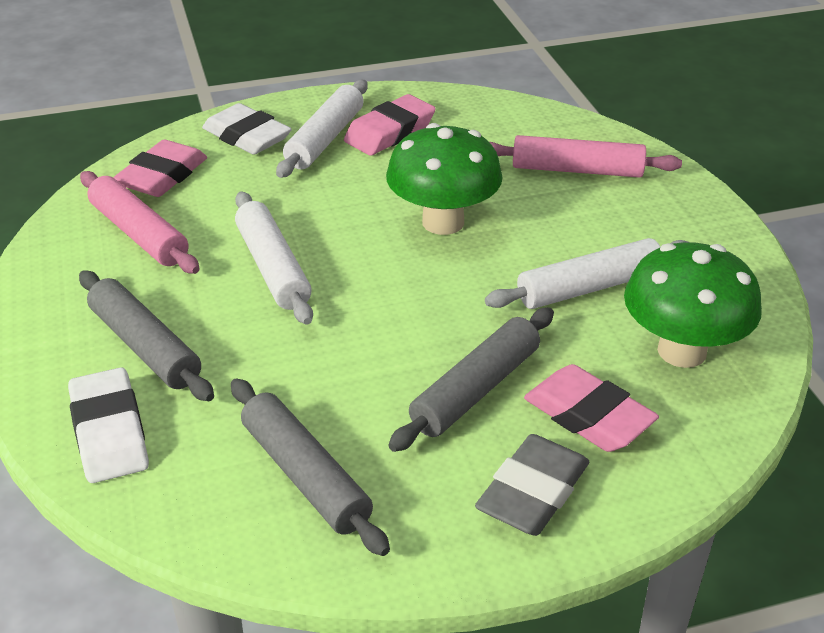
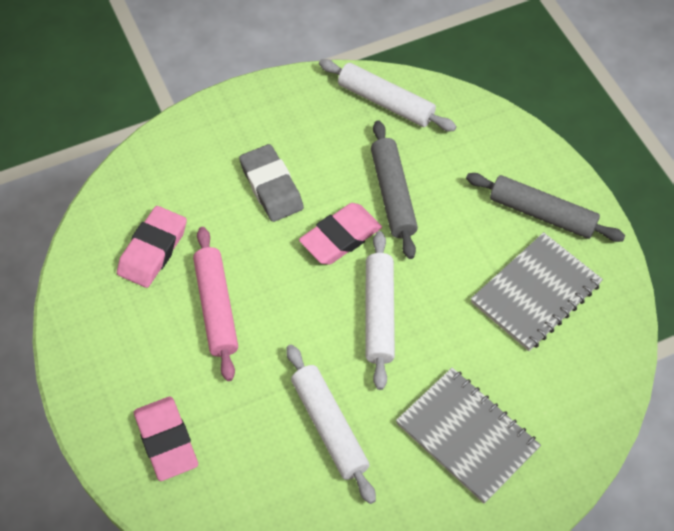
green mushroom: 2 -> 0
grey notebook: 0 -> 2
grey rolling pin: 3 -> 2
pink rolling pin: 2 -> 1
white eraser: 2 -> 0

